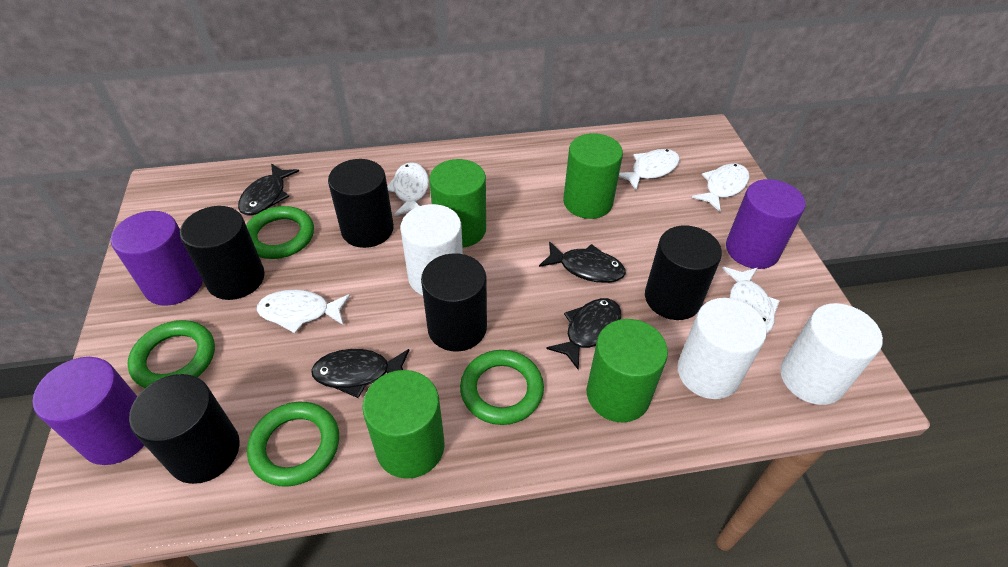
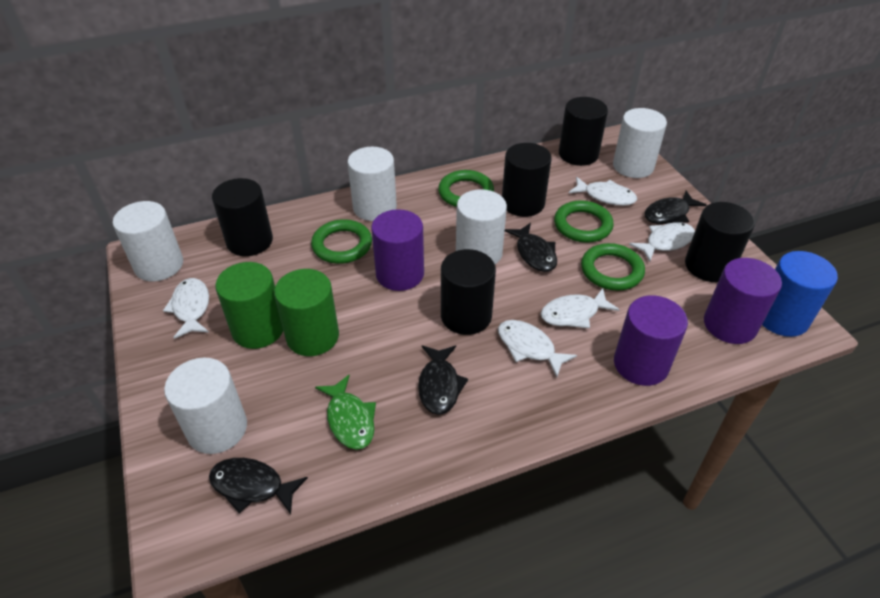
blue cylinder: 0 -> 1
green cylinder: 4 -> 2
green fish: 0 -> 1
white cylinder: 3 -> 5

